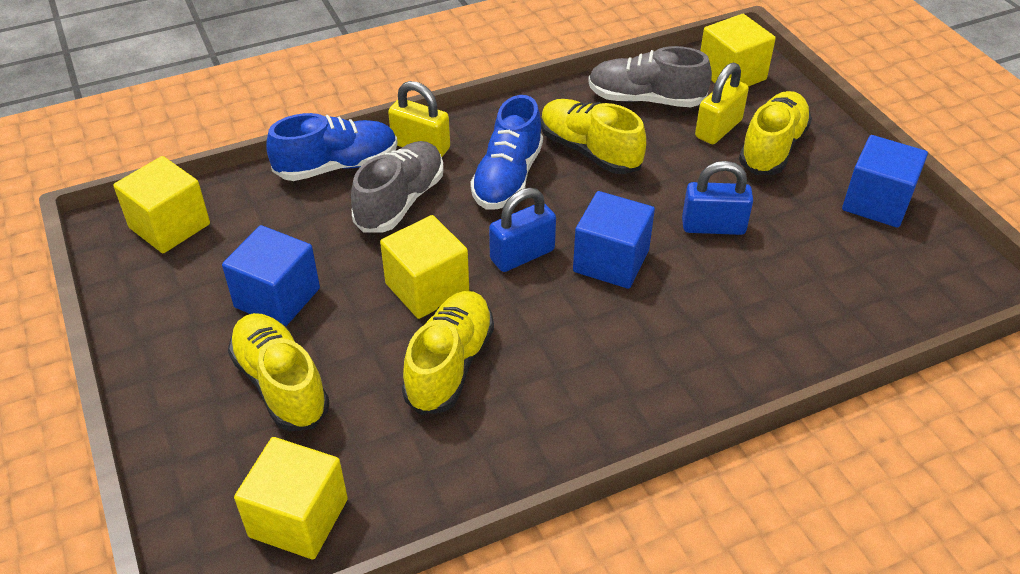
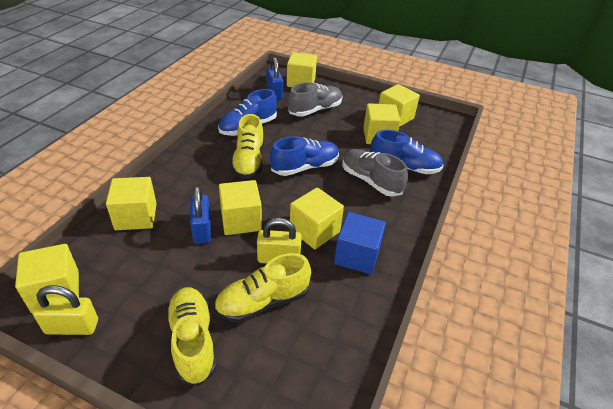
blue cube: 3 -> 1
blue shoe: 2 -> 3
yellow cube: 4 -> 7
yellow shoe: 4 -> 3

